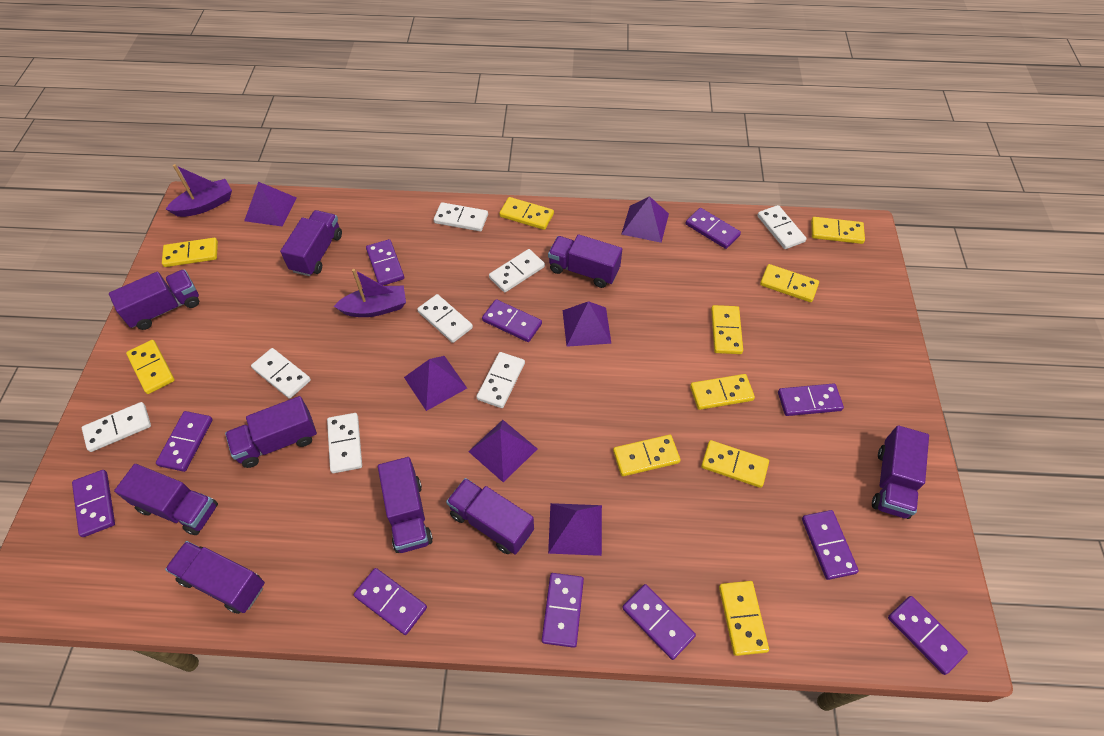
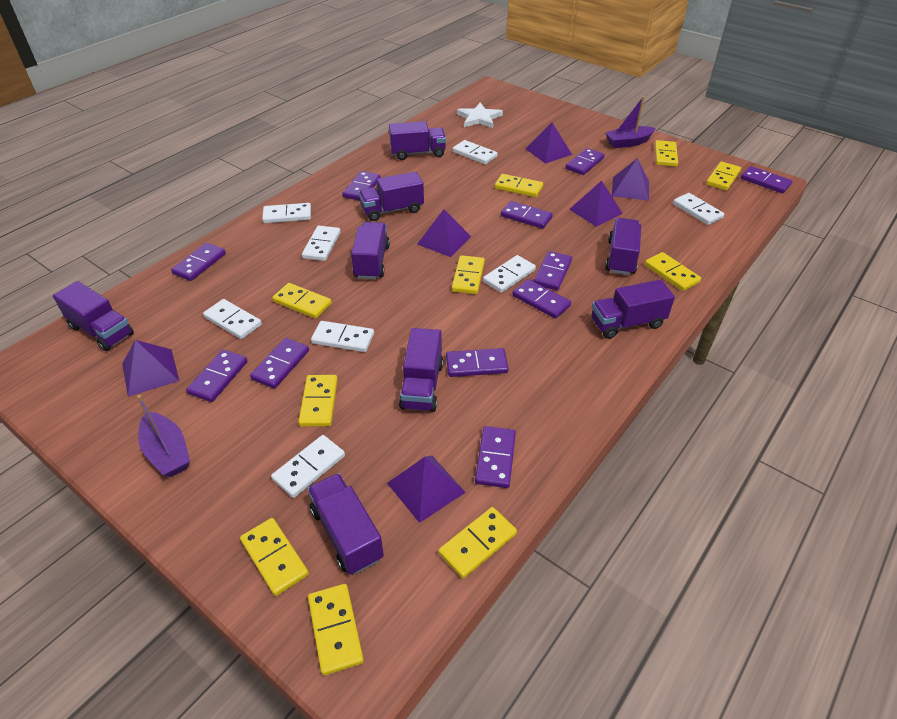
purple truck: 9 -> 8
white star: 0 -> 1

